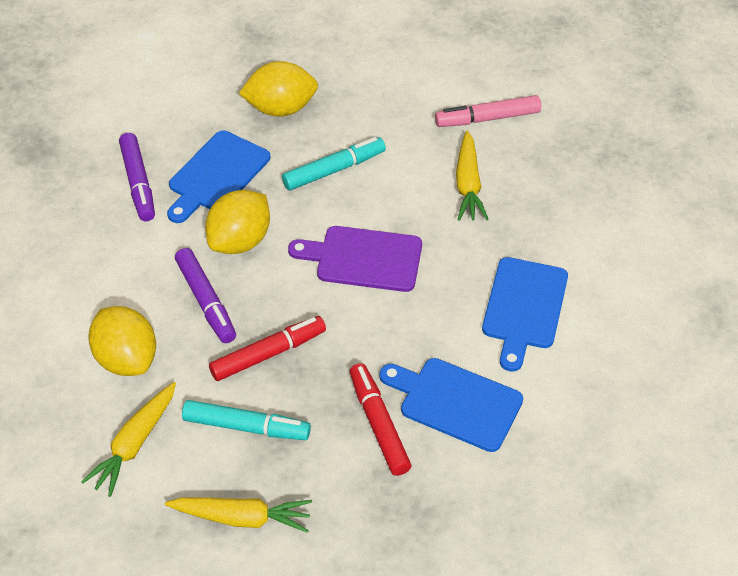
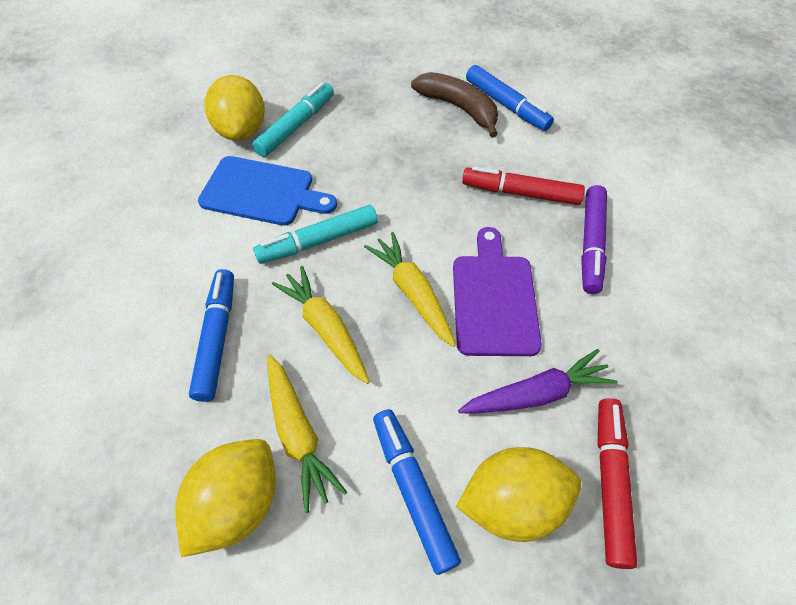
blue cutting board: 3 -> 1
blue marker: 0 -> 3
brown banana: 0 -> 1
pink marker: 1 -> 0
purple carrot: 0 -> 1
purple marker: 2 -> 1

